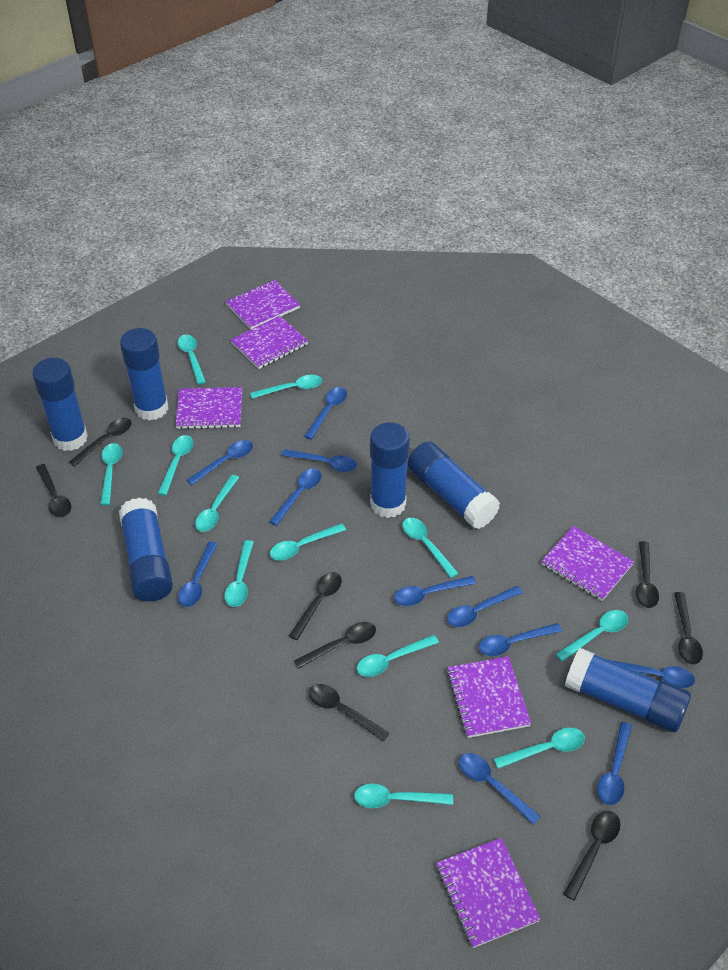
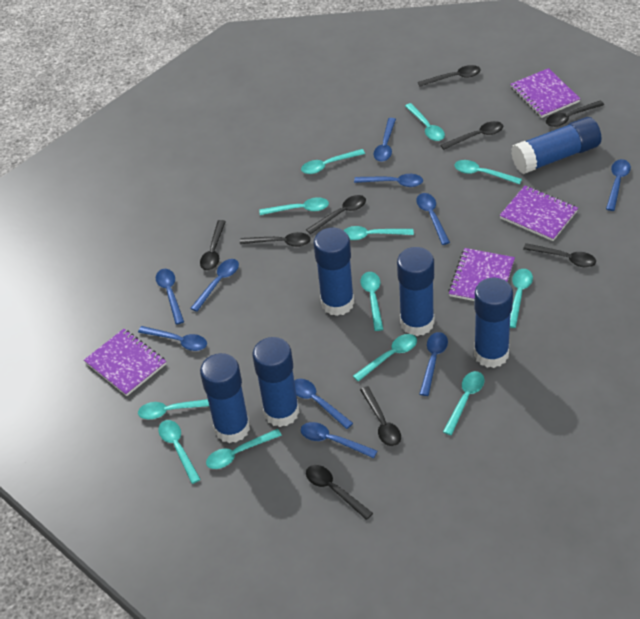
black spoon: 8 -> 9
blue spoon: 11 -> 10
purple notebook: 6 -> 4

